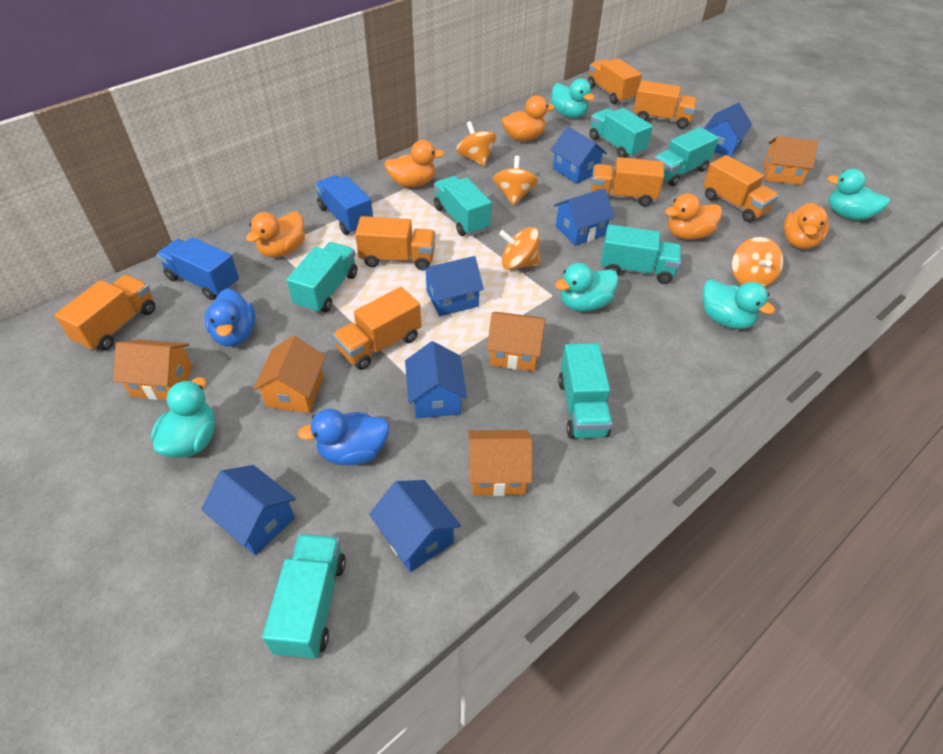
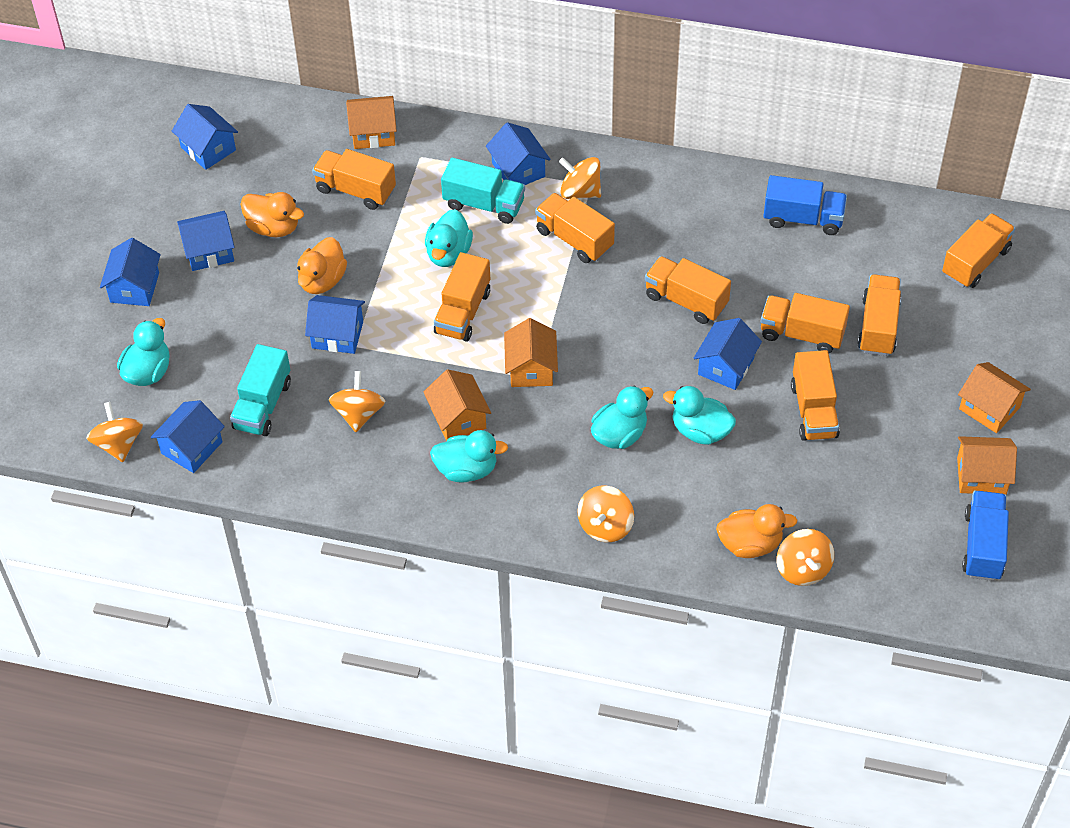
blue duck: 2 -> 0
orange duck: 5 -> 3
orange spinning top: 4 -> 5
orange truck: 7 -> 8
turquoise truck: 7 -> 2

